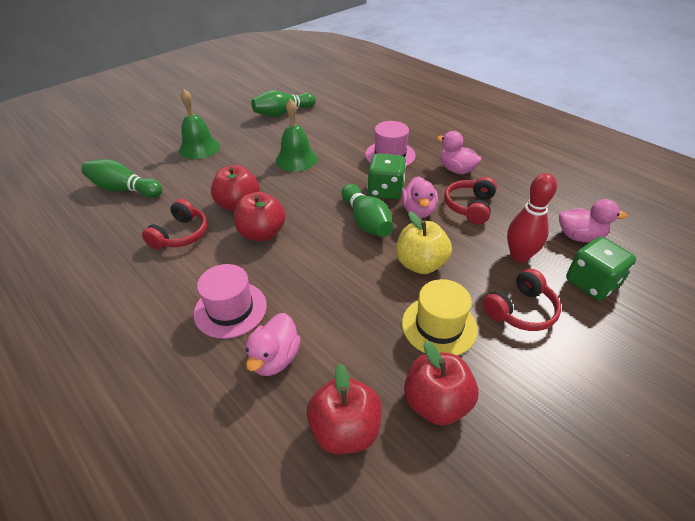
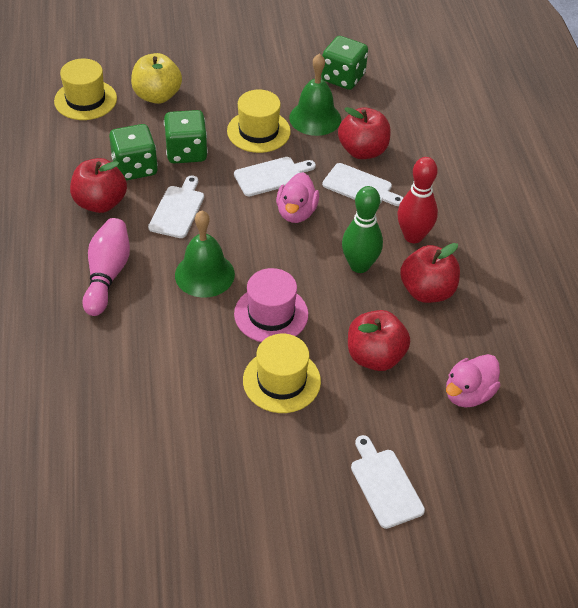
green bowling pin: 3 -> 1
green dice: 2 -> 3
pink bowling pin: 0 -> 1
pink duck: 4 -> 2
pink hat: 2 -> 1
red headphones: 3 -> 0
white cutting board: 0 -> 4
yellow hat: 1 -> 3

